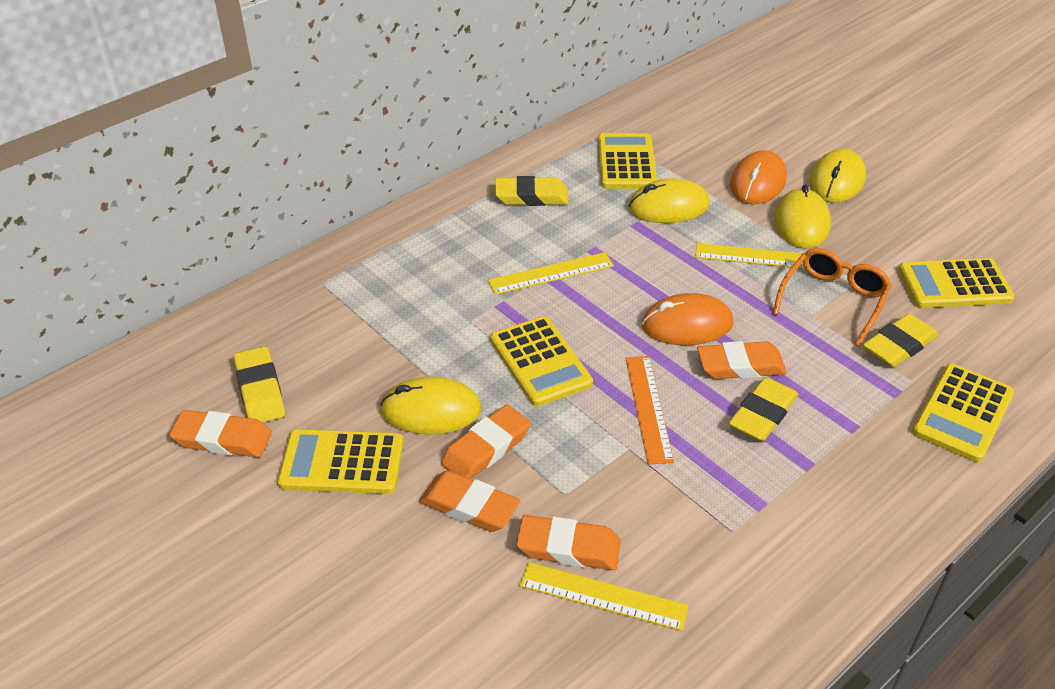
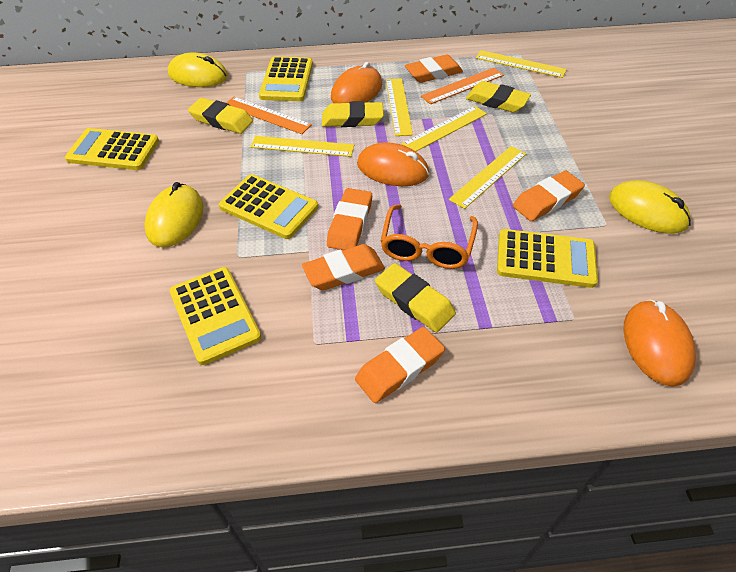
orange mouse: 2 -> 3
orange ruler: 1 -> 2
yellow mouse: 4 -> 3
yellow ruler: 3 -> 5

